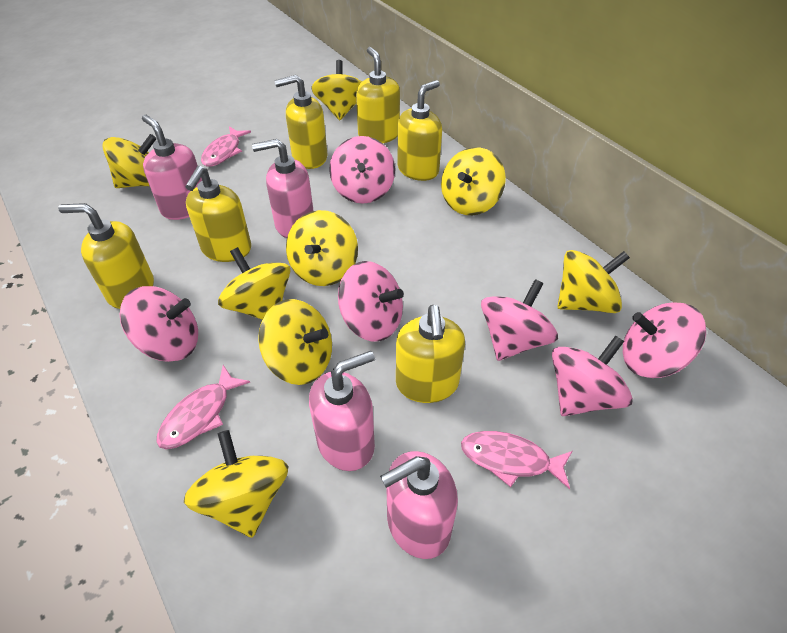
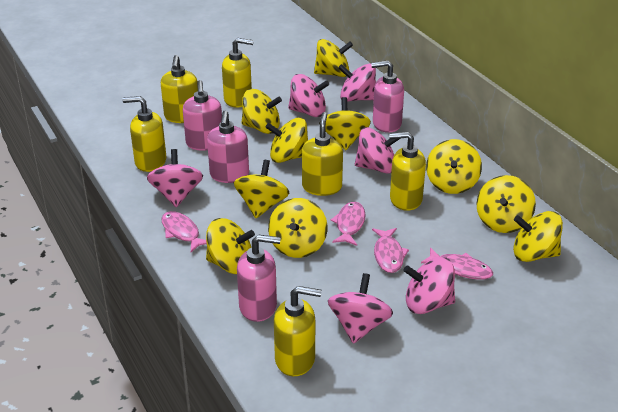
pink fish: 3 -> 4
yellow spinning top: 8 -> 10

